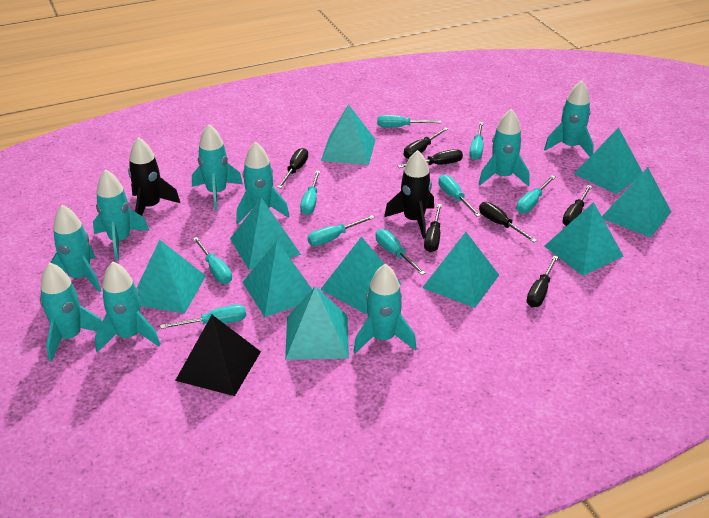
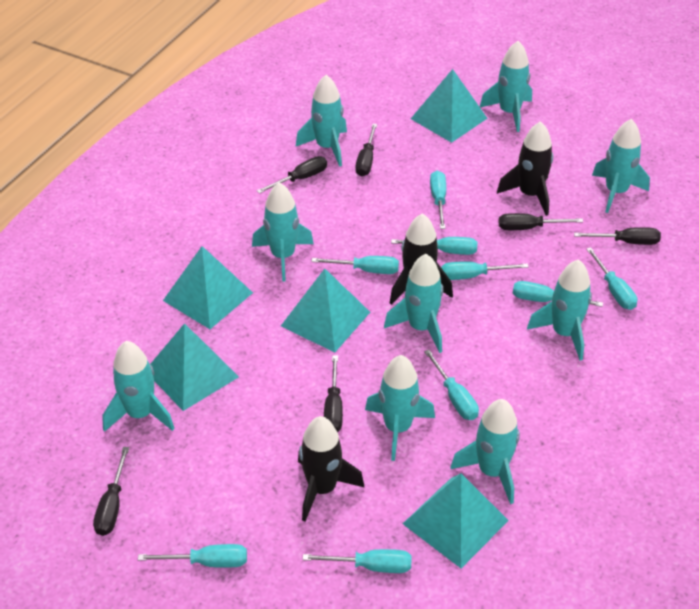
black pyramid: 1 -> 0
black rocket: 2 -> 3
black screwdriver: 7 -> 6
turquoise pyramid: 10 -> 5

